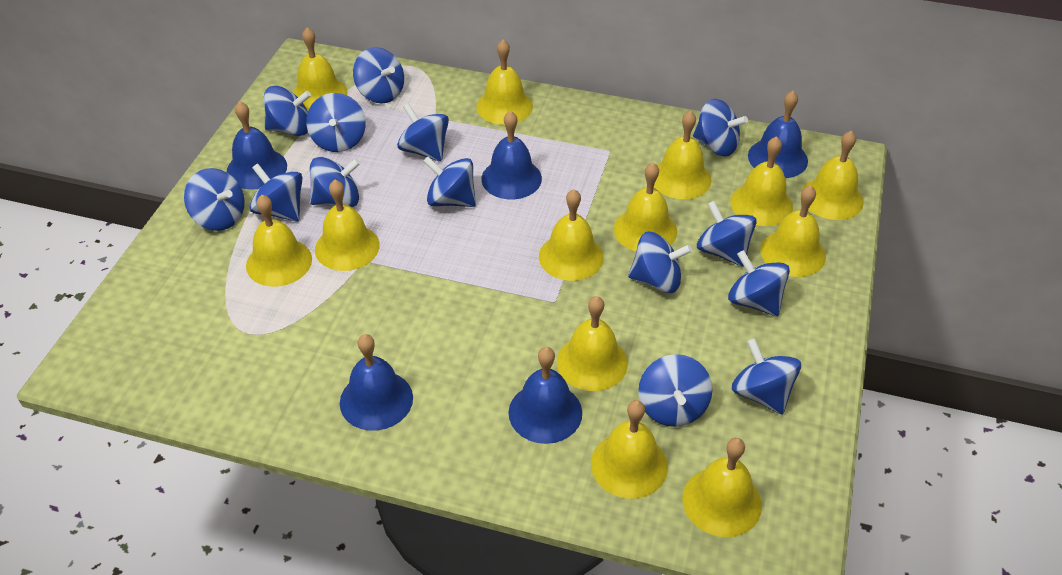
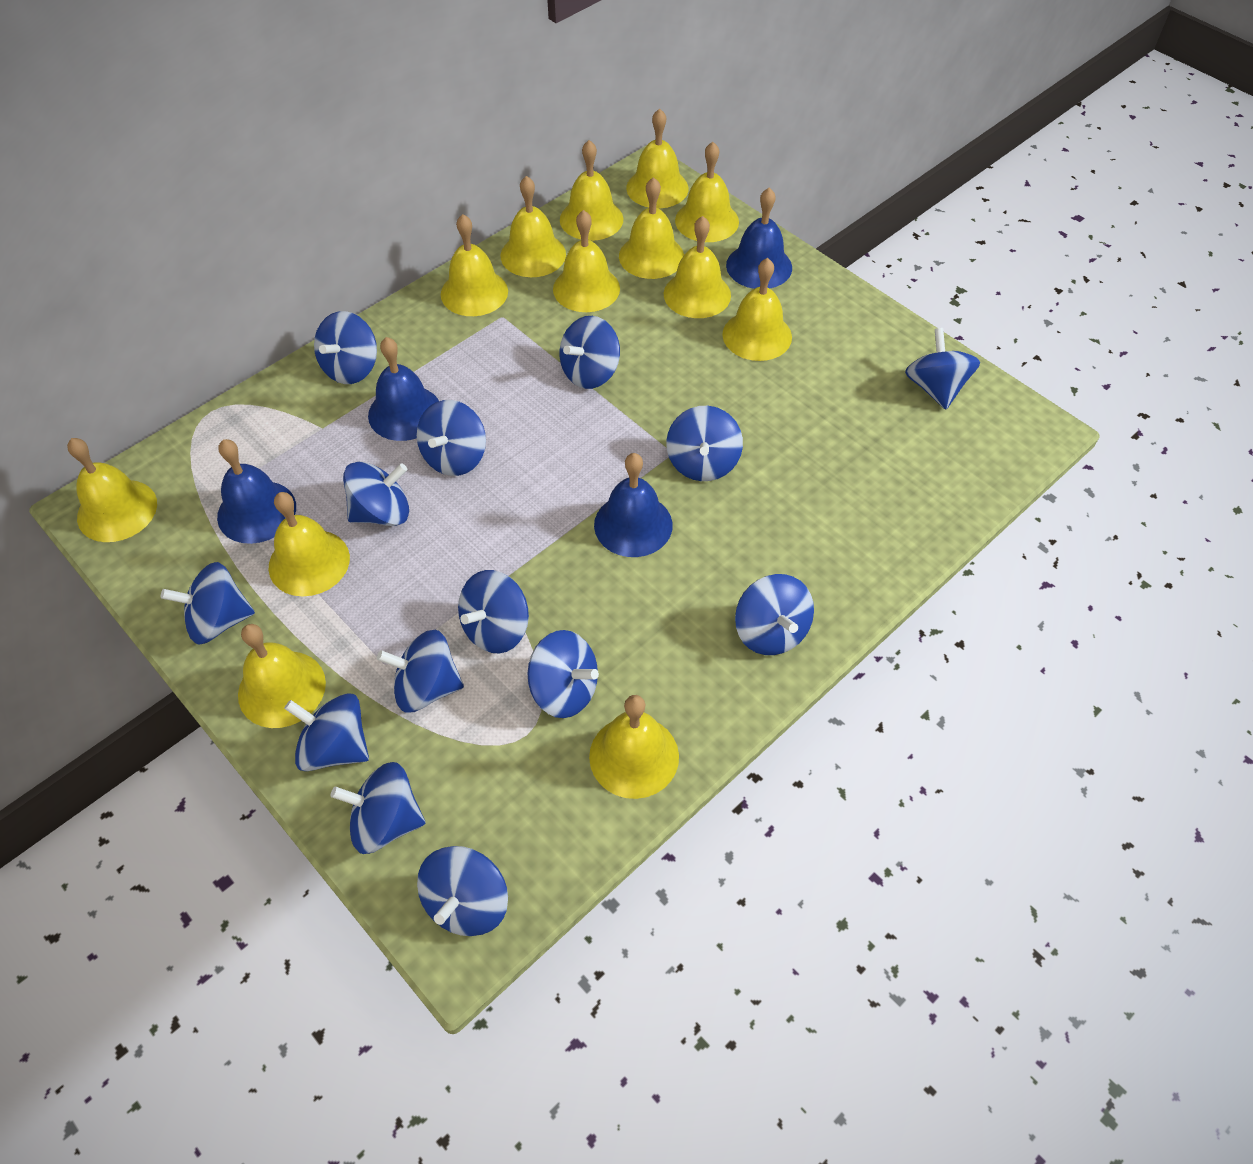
blue bell: 5 -> 4

